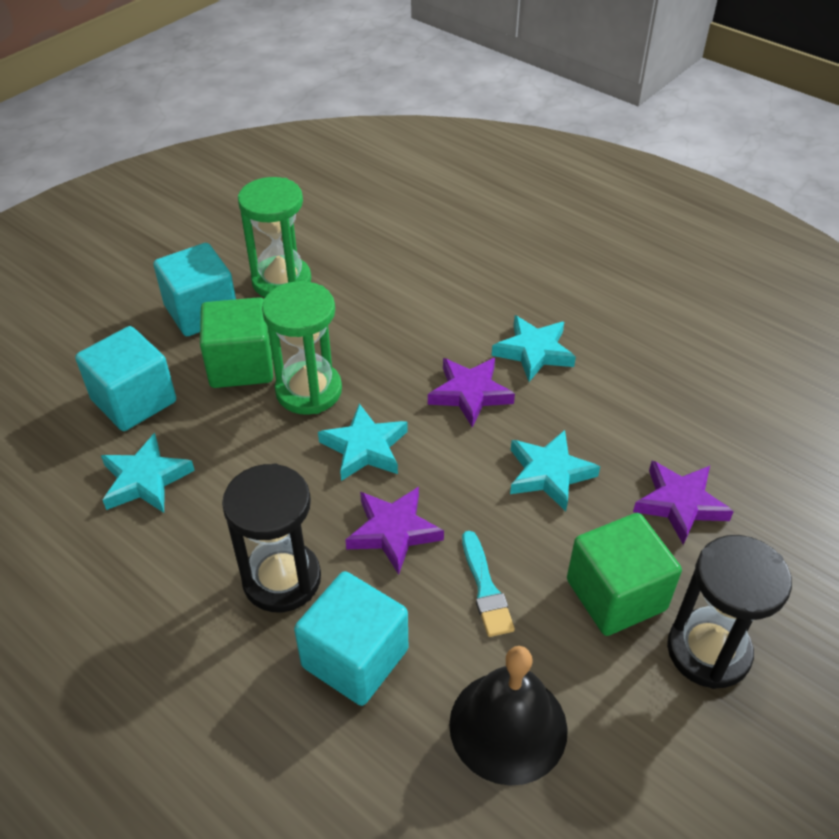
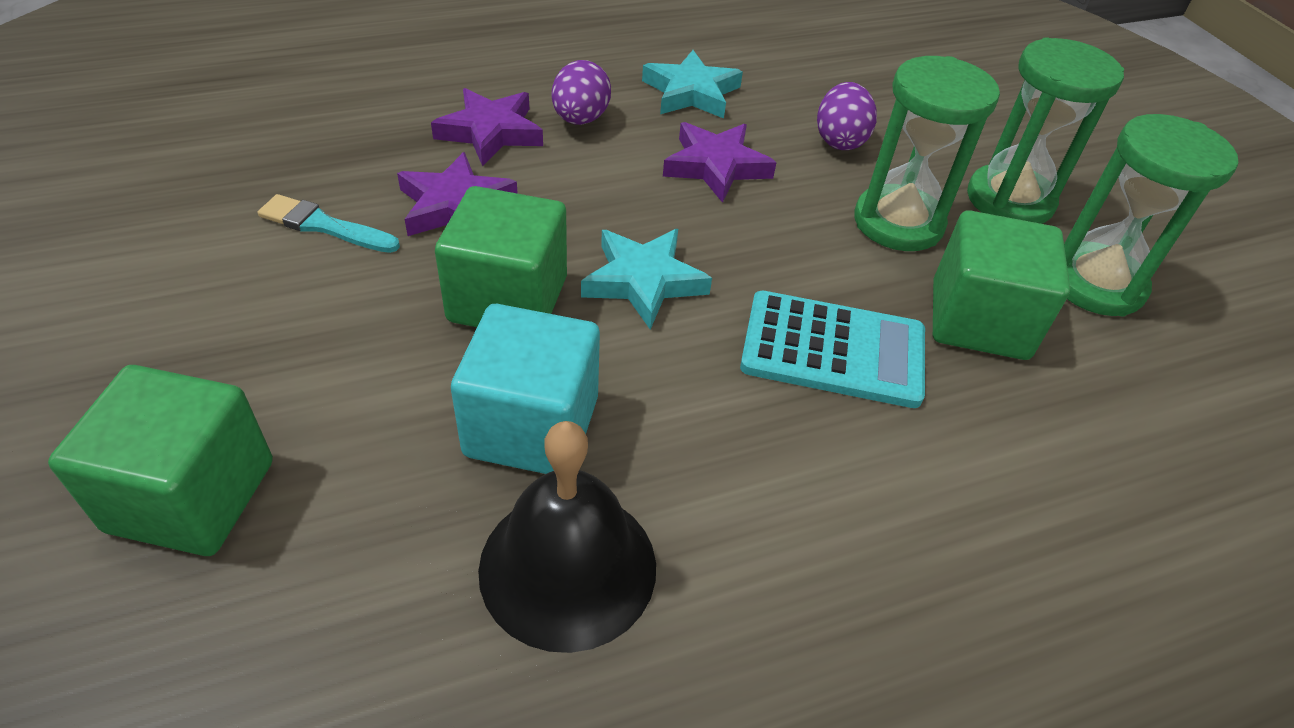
black hourglass: 2 -> 0
green cube: 2 -> 3
green hourglass: 2 -> 3
purple egg: 0 -> 2
turquoise calculator: 0 -> 1
turquoise cube: 3 -> 1
turquoise star: 4 -> 2

